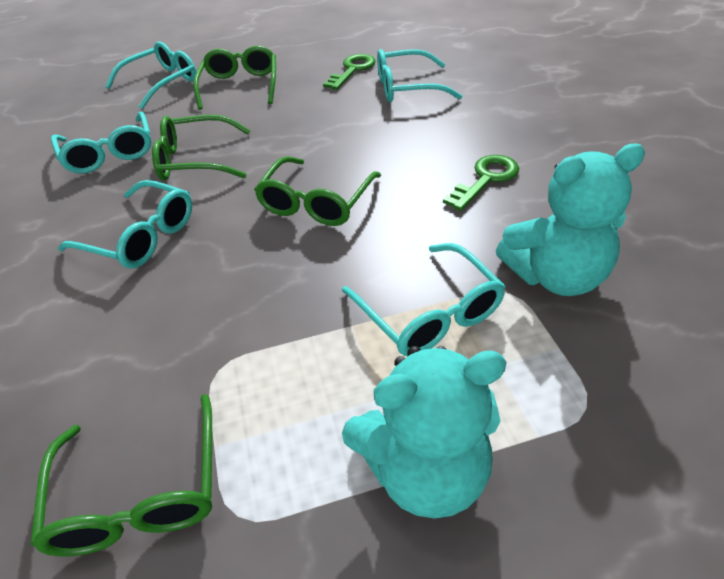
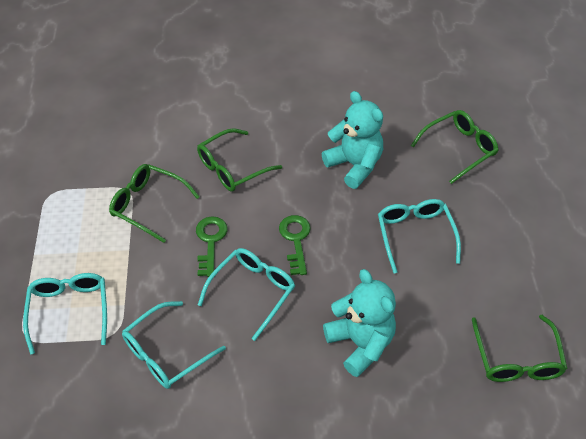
turquoise glasses: 5 -> 4

